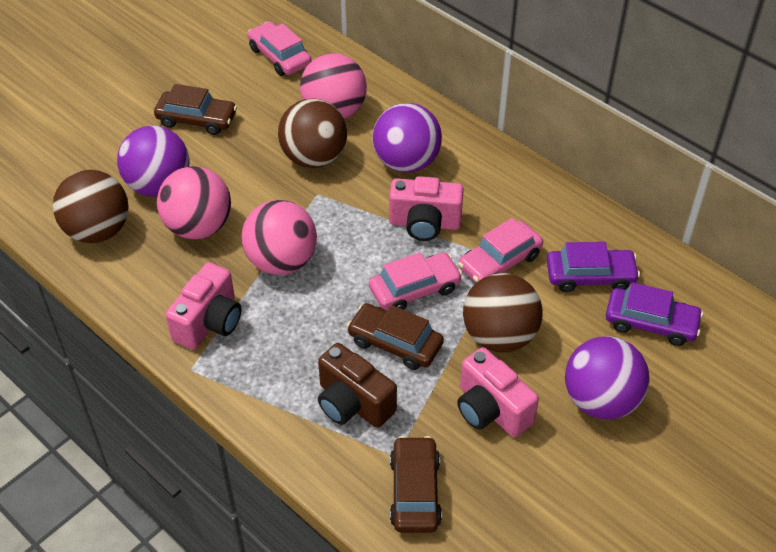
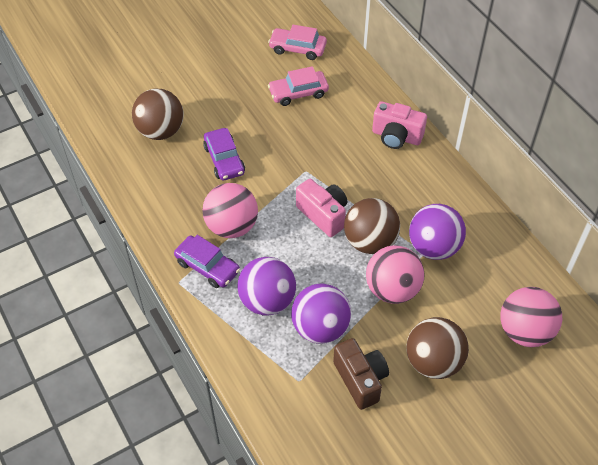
brown car: 3 -> 0
pink camera: 3 -> 2
pink car: 3 -> 2

